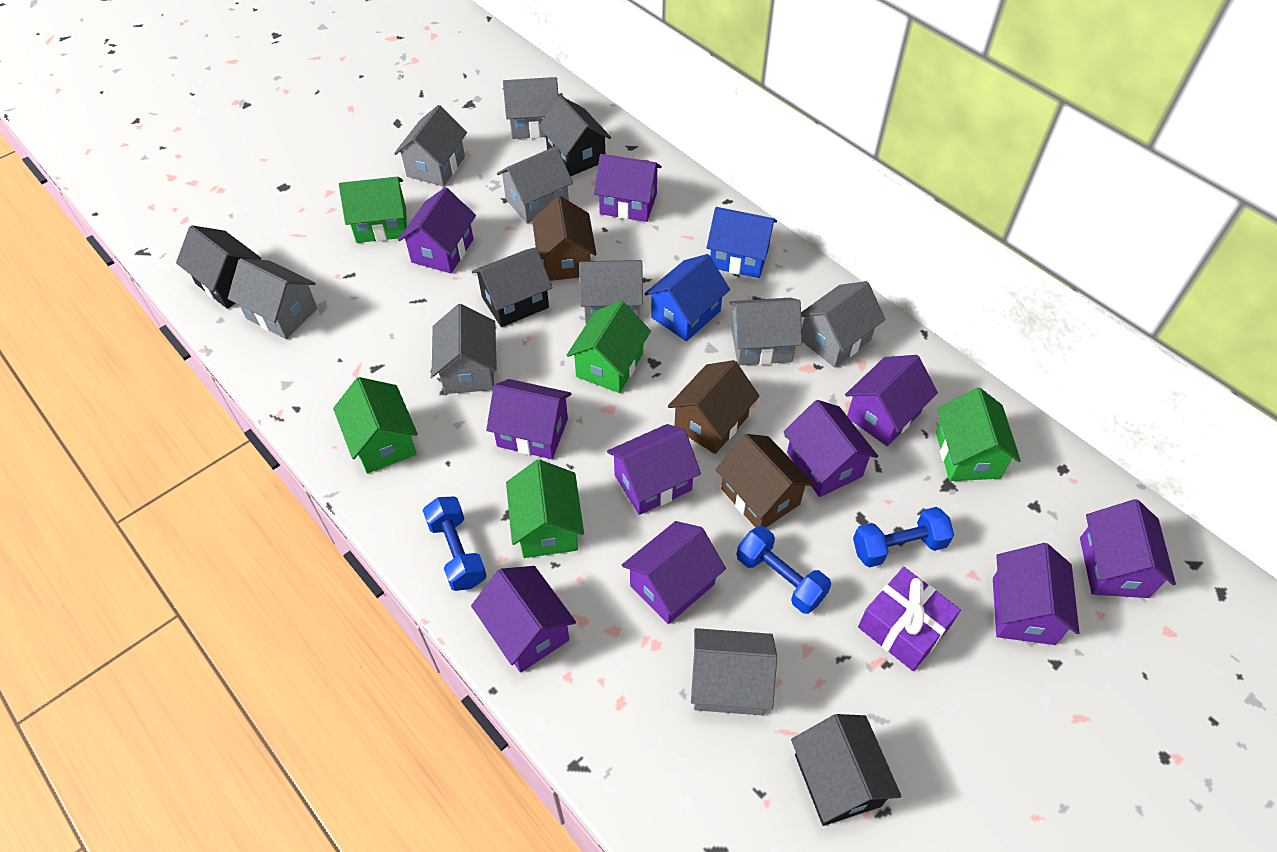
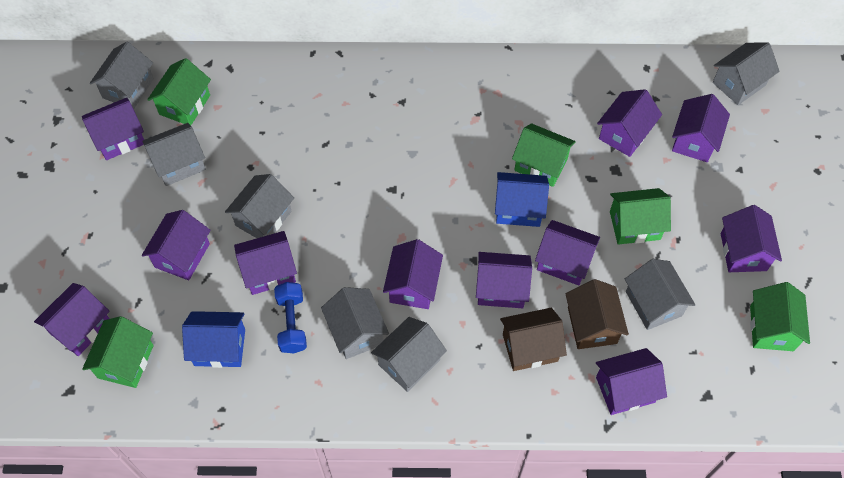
black house: 4 -> 0
blue dumbbell: 3 -> 1
brown house: 3 -> 2
grey house: 9 -> 7
purple gift: 1 -> 0
purple house: 10 -> 11

